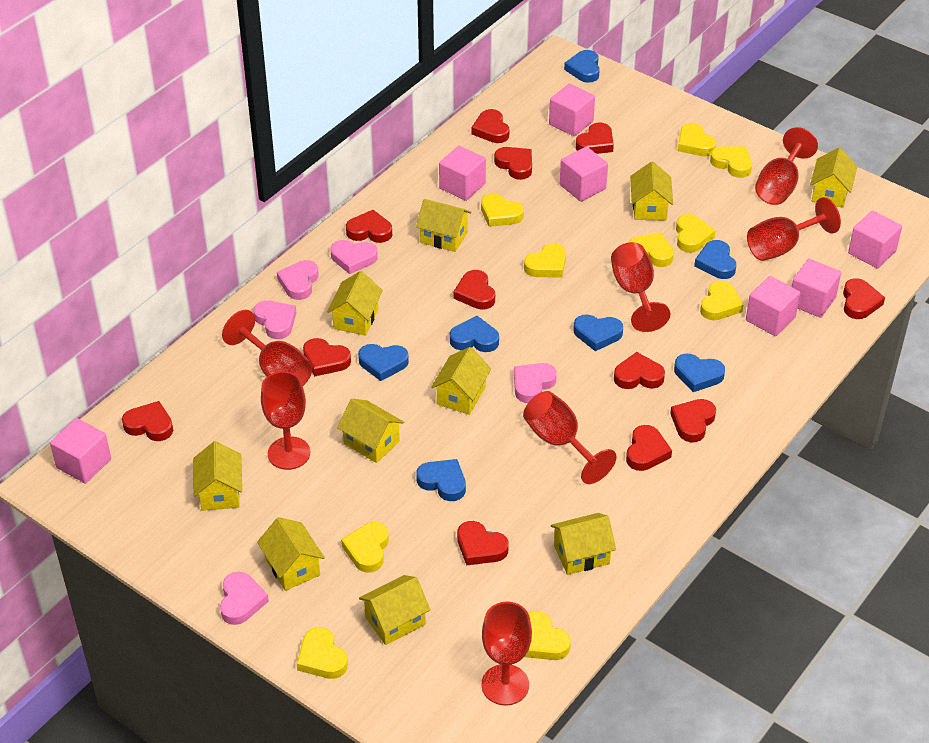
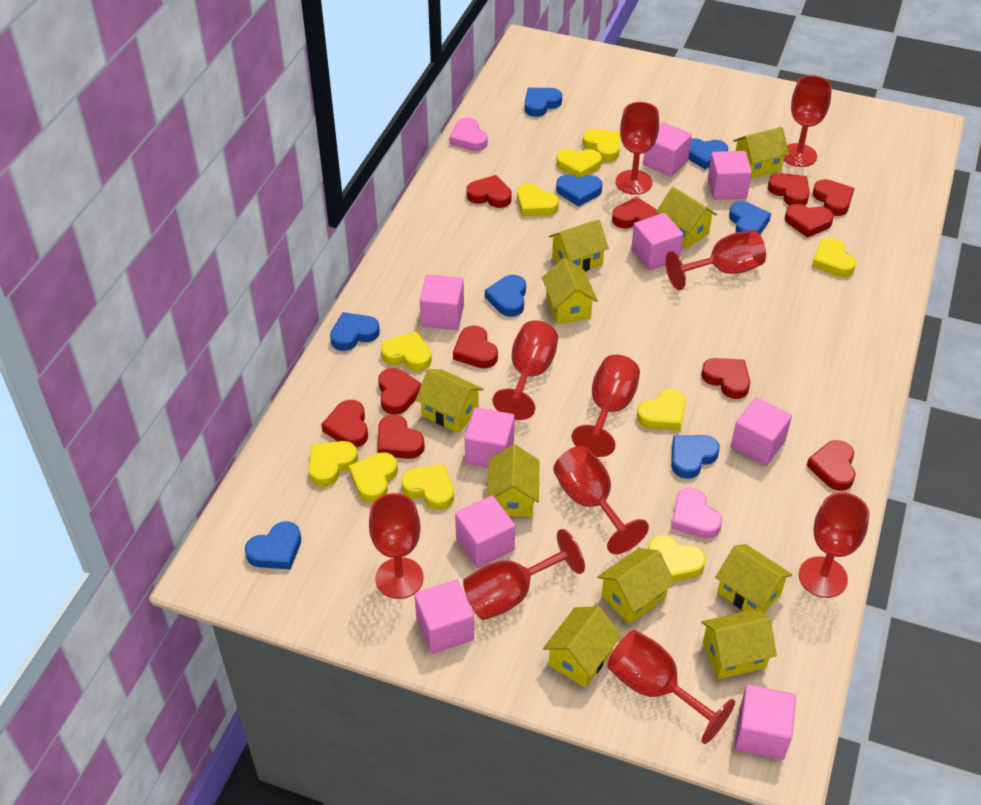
blue heart: 7 -> 8
pink cube: 7 -> 9
pink heart: 5 -> 2
red goblet: 7 -> 10
red heart: 12 -> 11

